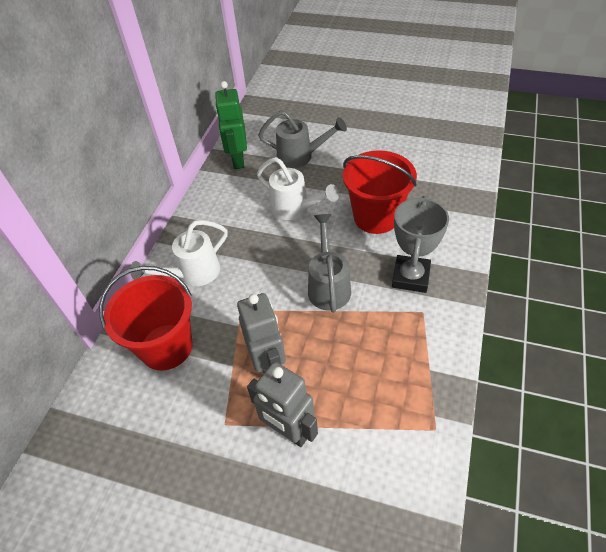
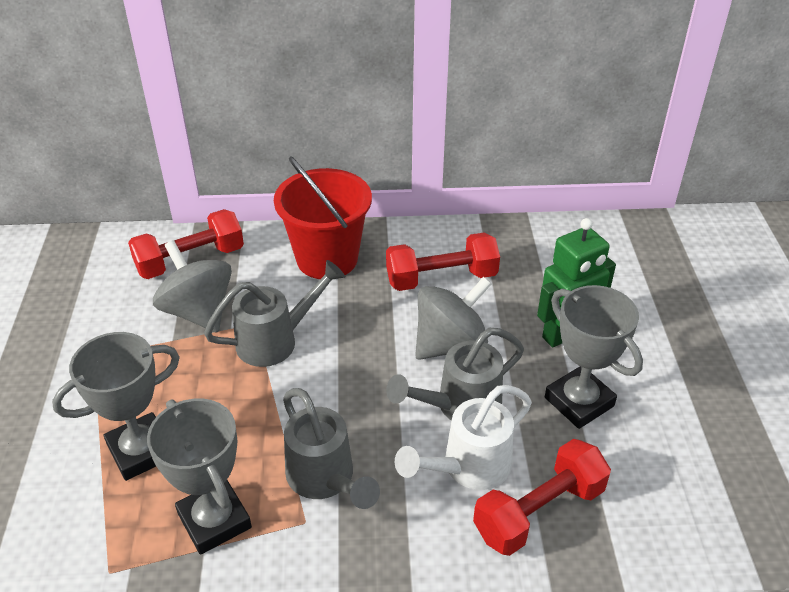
grey robot: 2 -> 0
grey spinning top: 0 -> 2
grey trophy: 1 -> 3
grey watering can: 2 -> 3
red bucket: 2 -> 1
red dumbbell: 0 -> 3
white watering can: 2 -> 1

